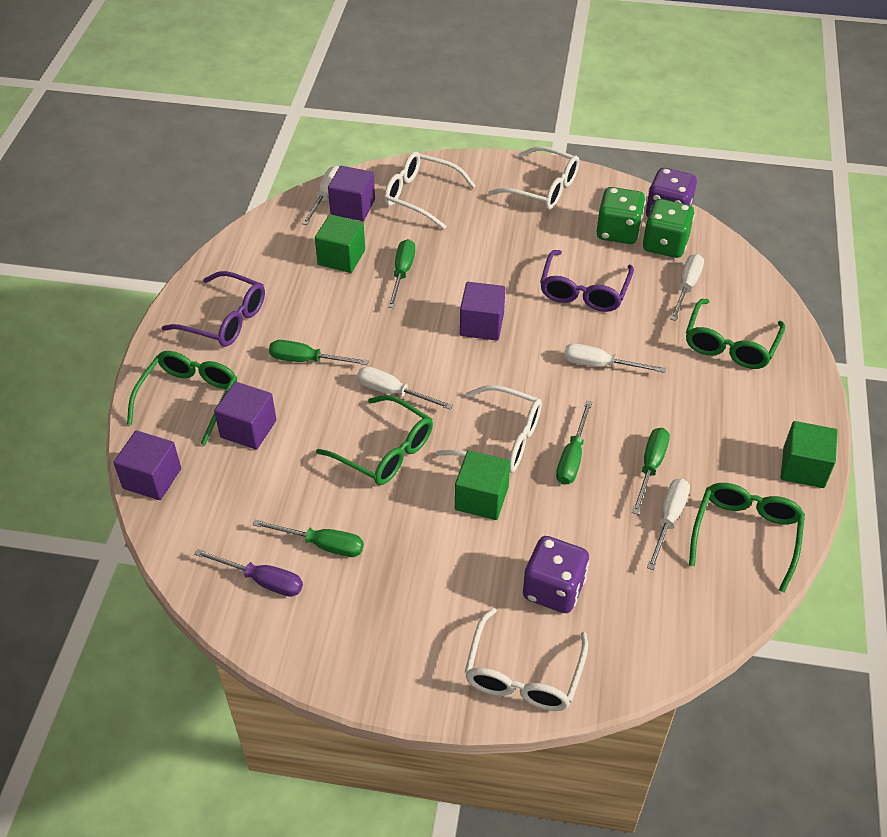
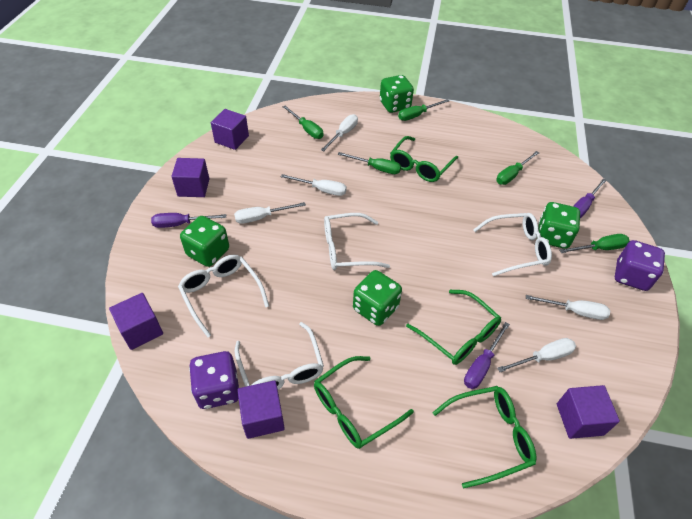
green cube: 3 -> 0
green dice: 2 -> 4
purple cube: 4 -> 5
purple glasses: 2 -> 0
purple screwdriver: 1 -> 3

